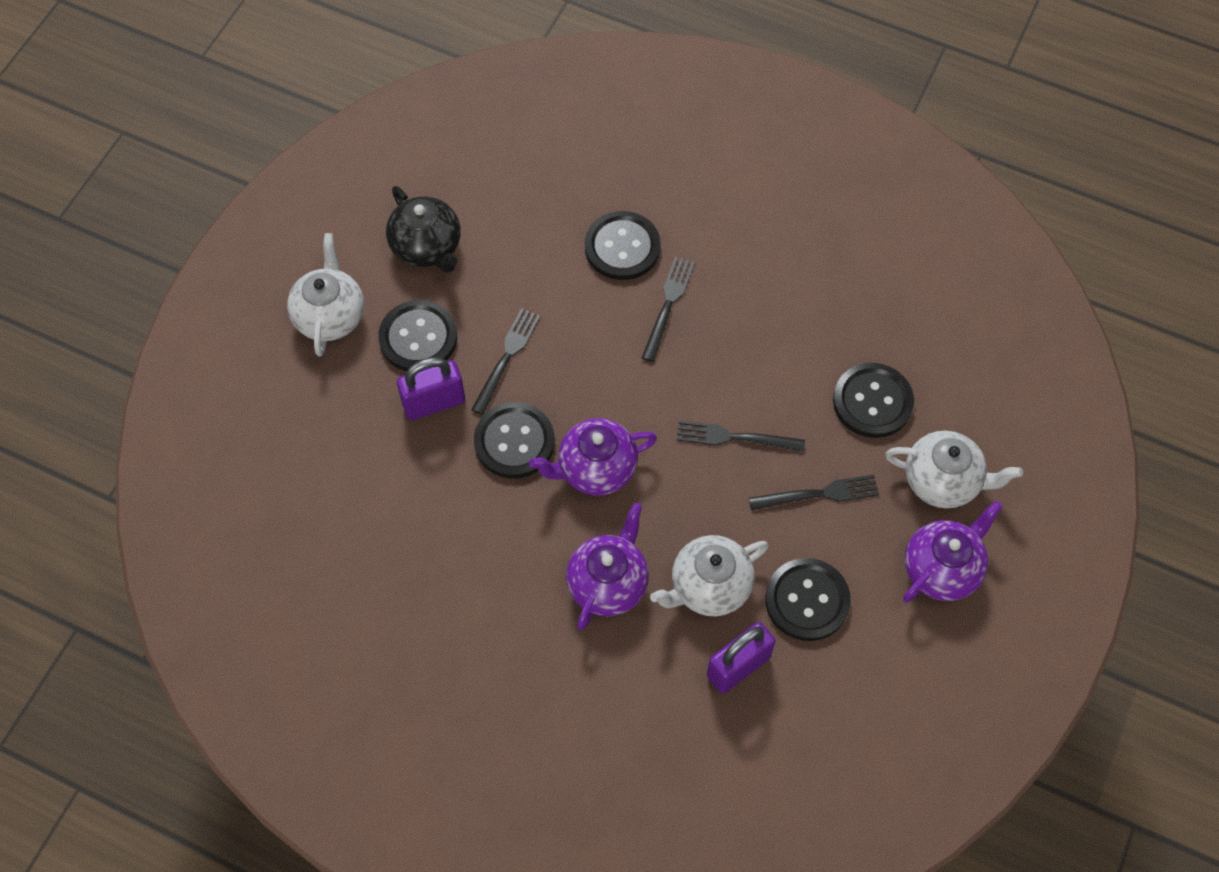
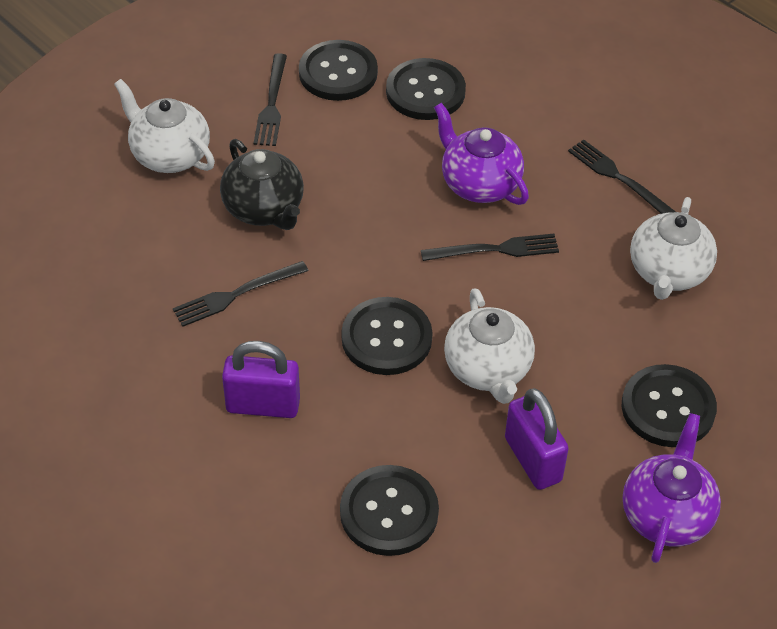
purple teapot: 3 -> 2

